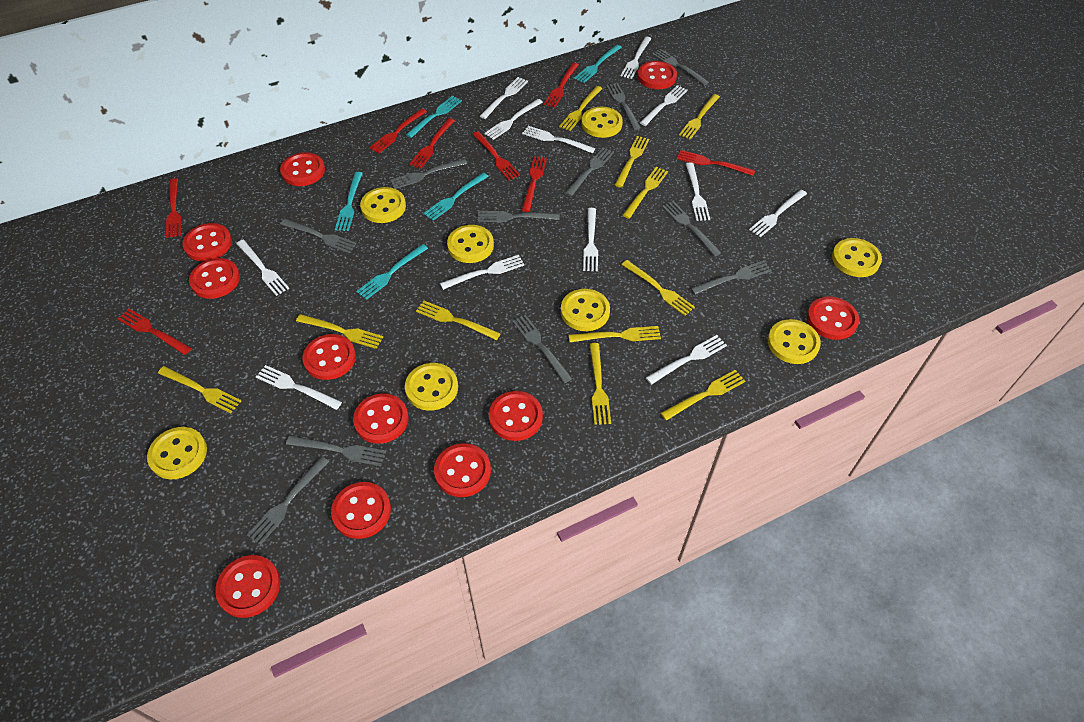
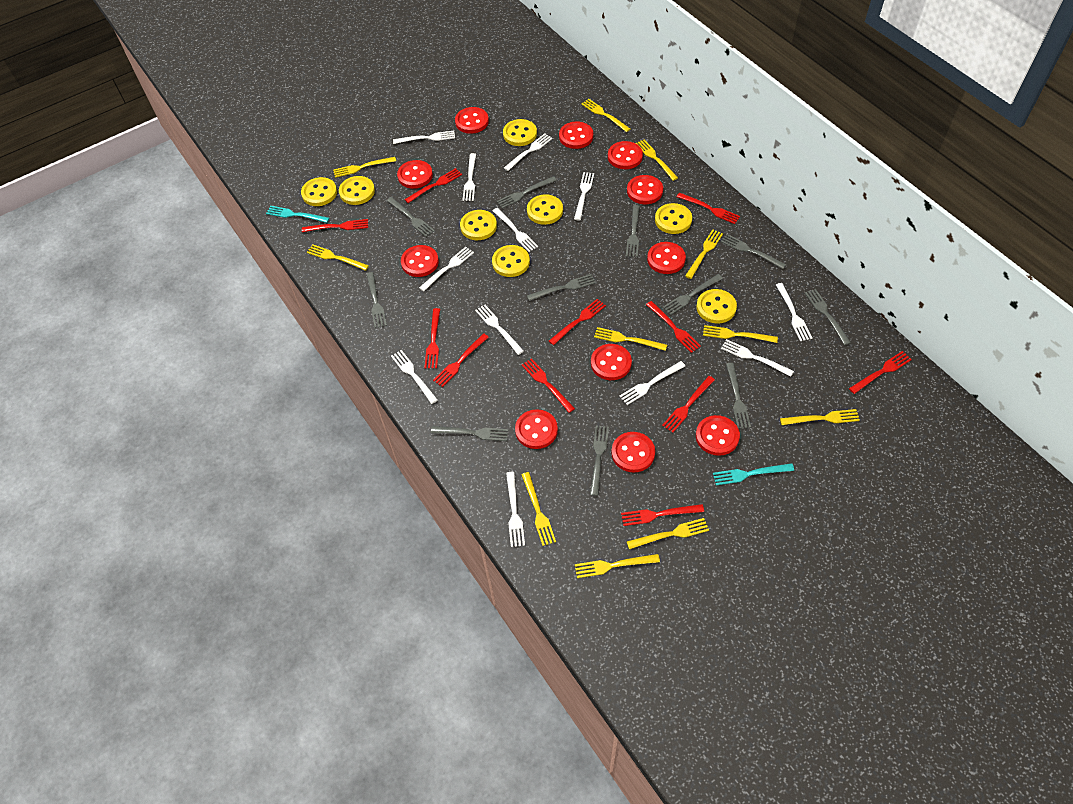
red fork: 8 -> 11
turquoise fork: 5 -> 2

